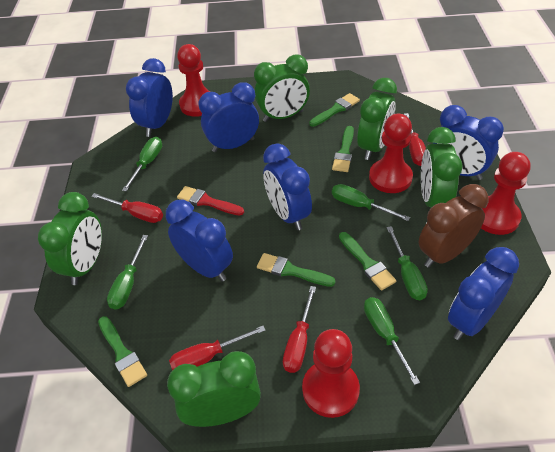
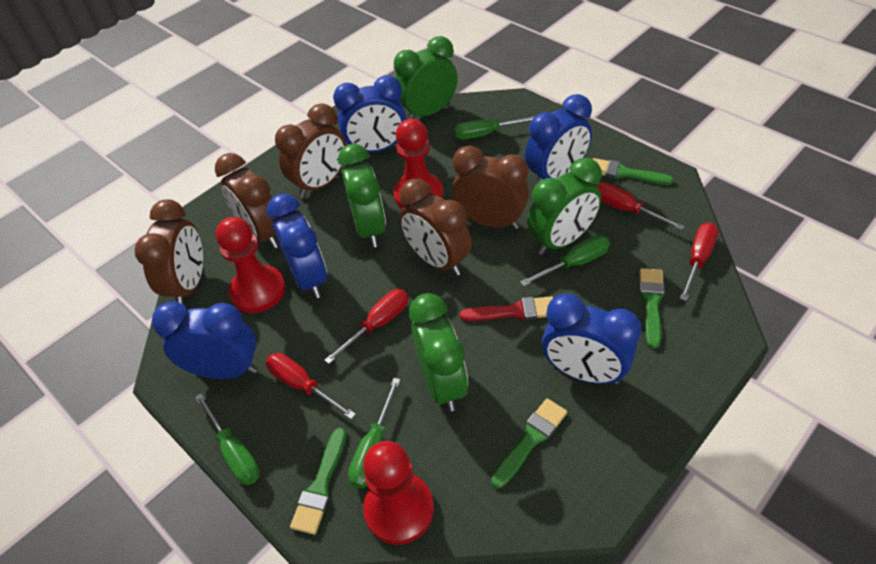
blue clock: 6 -> 5
brown clock: 1 -> 5
green brush: 5 -> 4
green clock: 5 -> 4
green screwdriver: 5 -> 4
red pawn: 4 -> 3

